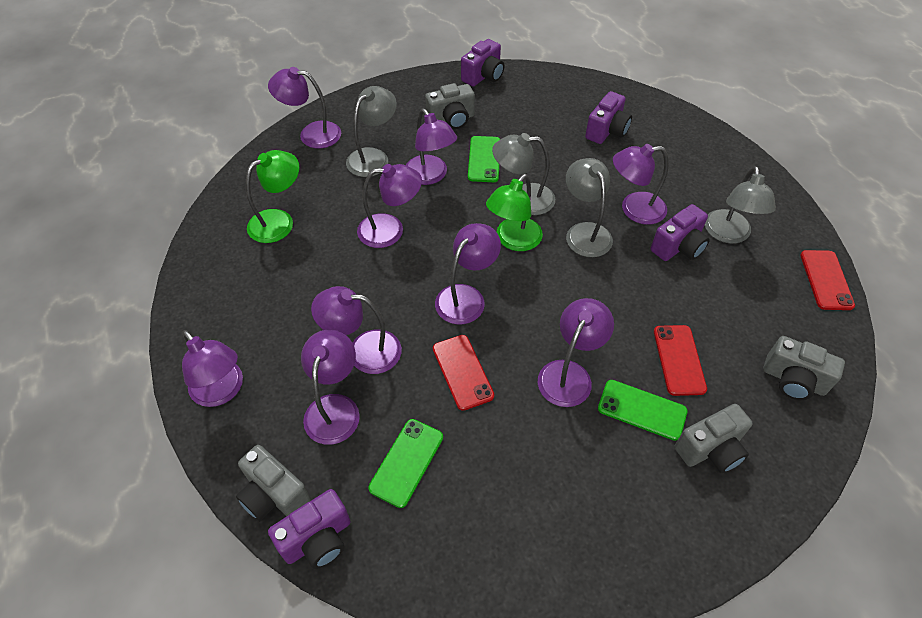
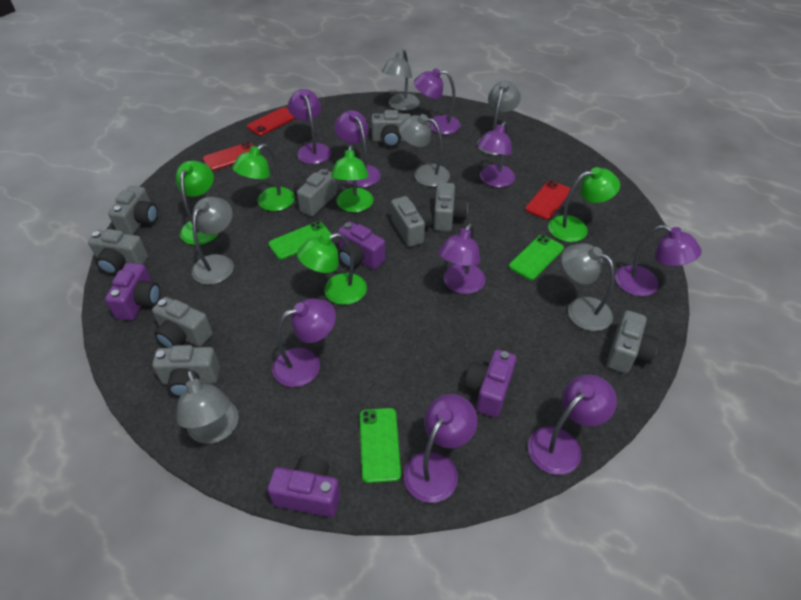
green lamp: 2 -> 5
grey camera: 4 -> 9
grey lamp: 4 -> 6

